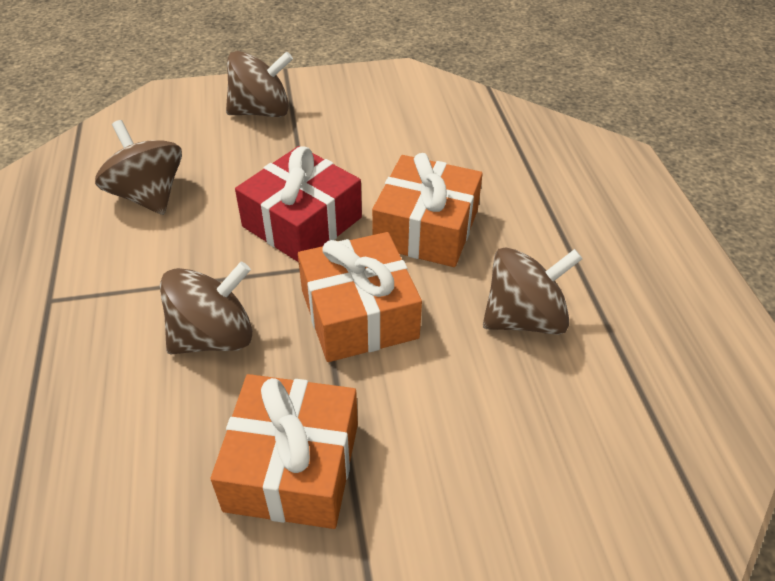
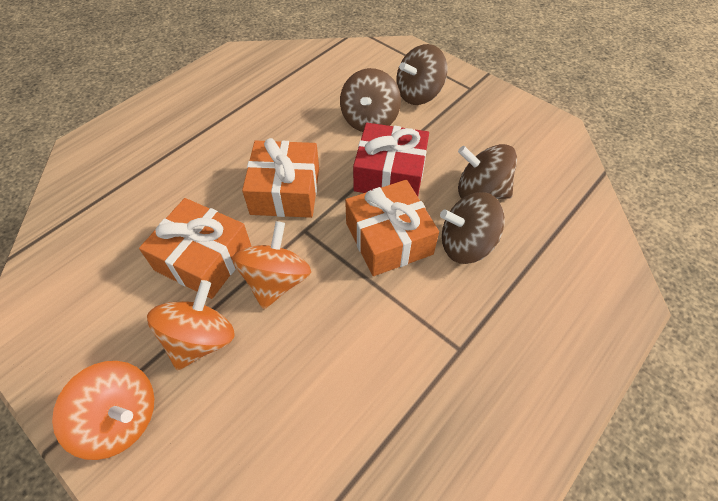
orange spinning top: 0 -> 3

